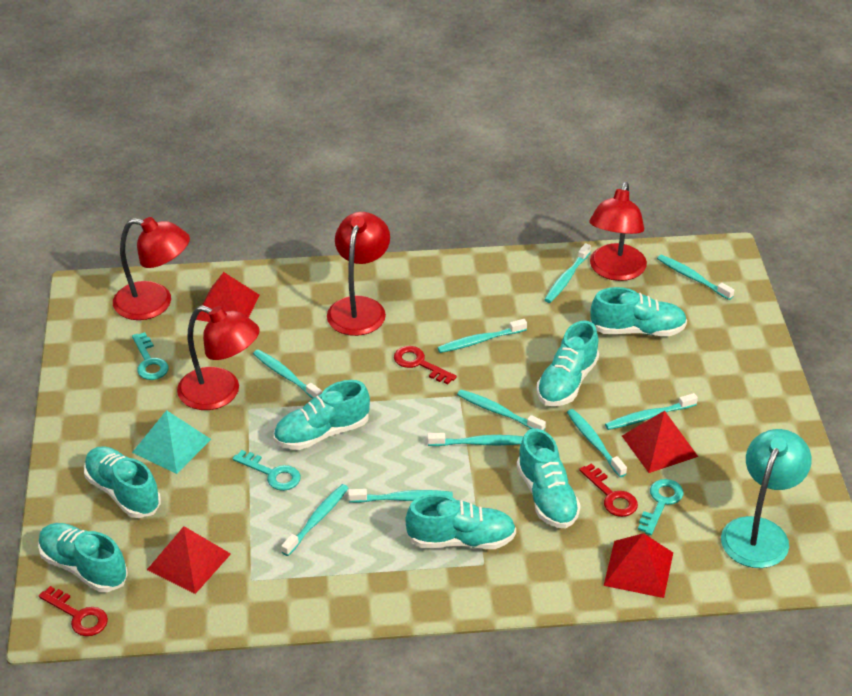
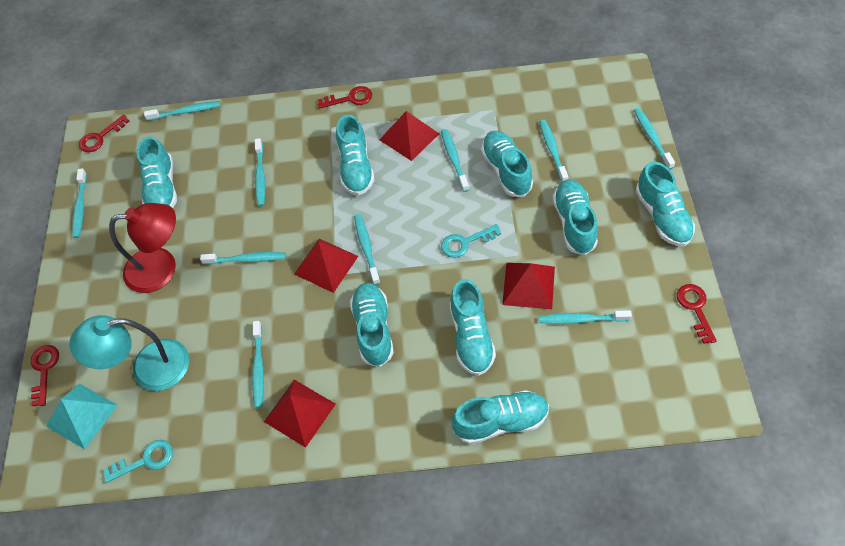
red key: 3 -> 4
red lamp: 4 -> 1
turquoise key: 3 -> 2
turquoise shoe: 7 -> 8

